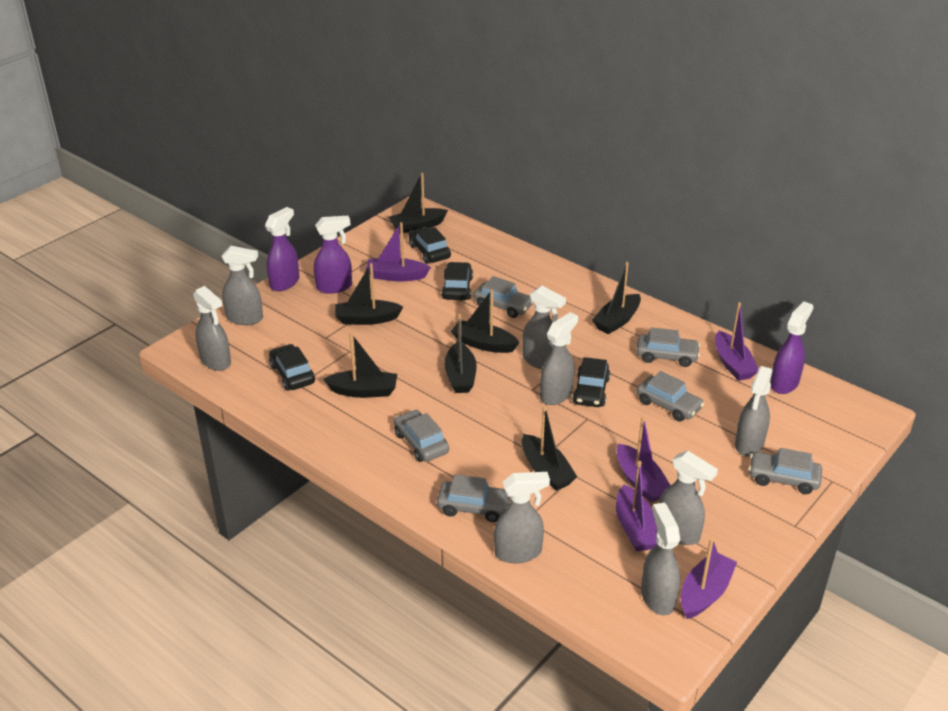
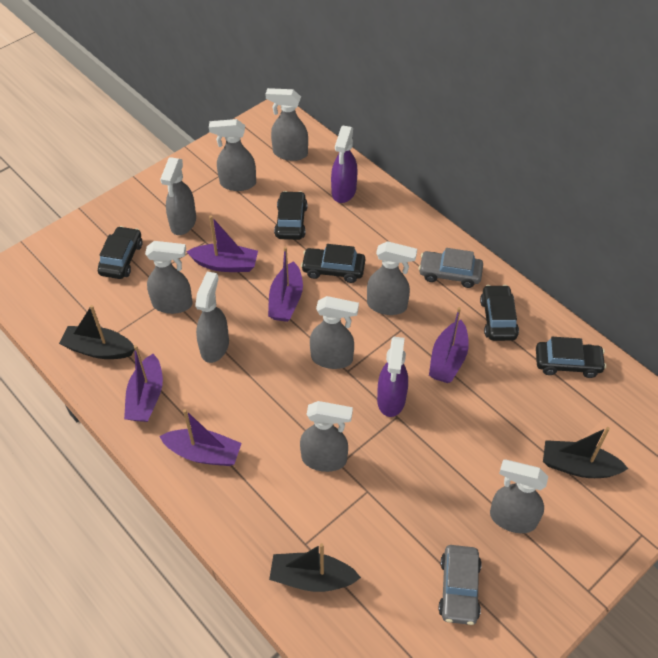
black boat: 7 -> 3
black car: 4 -> 5
grey car: 6 -> 2
grey spray bottle: 8 -> 9
purple spray bottle: 3 -> 2

